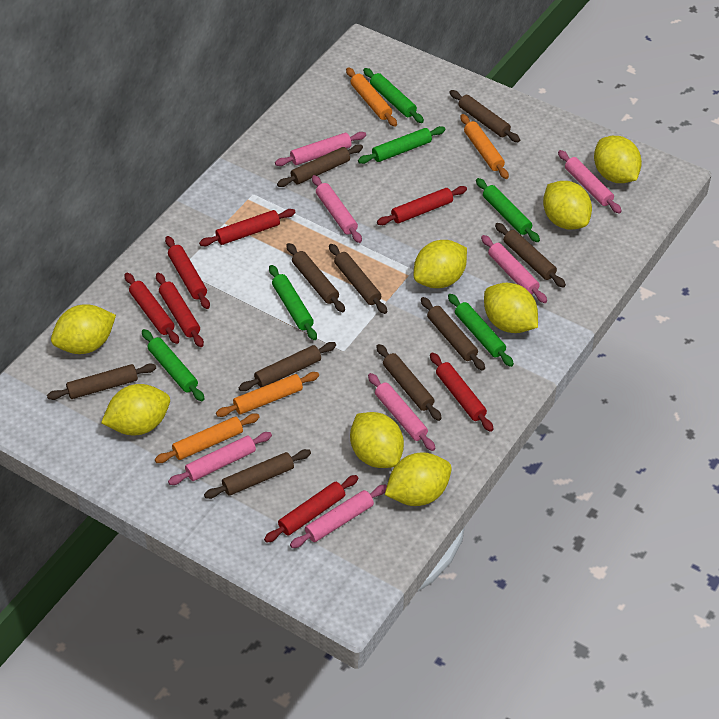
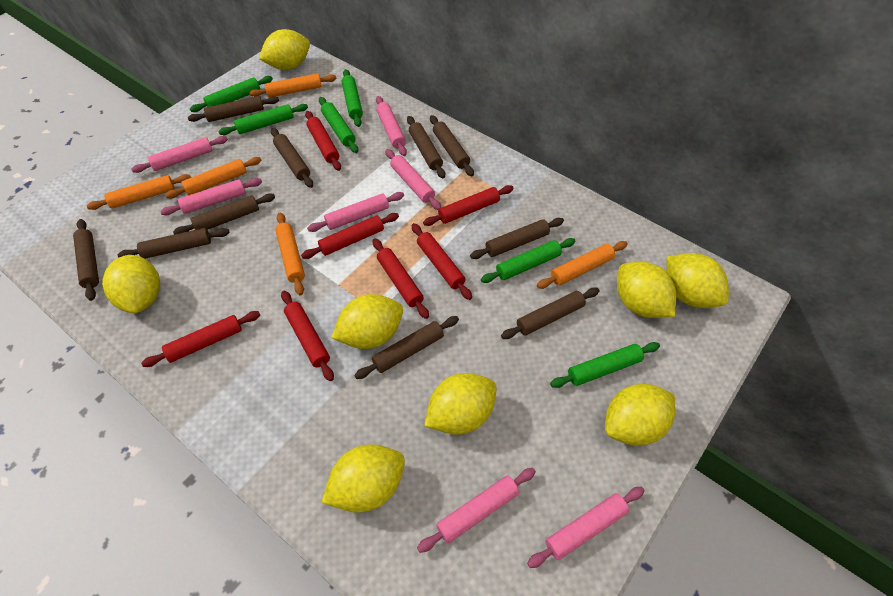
orange rolling pin: 4 -> 5

